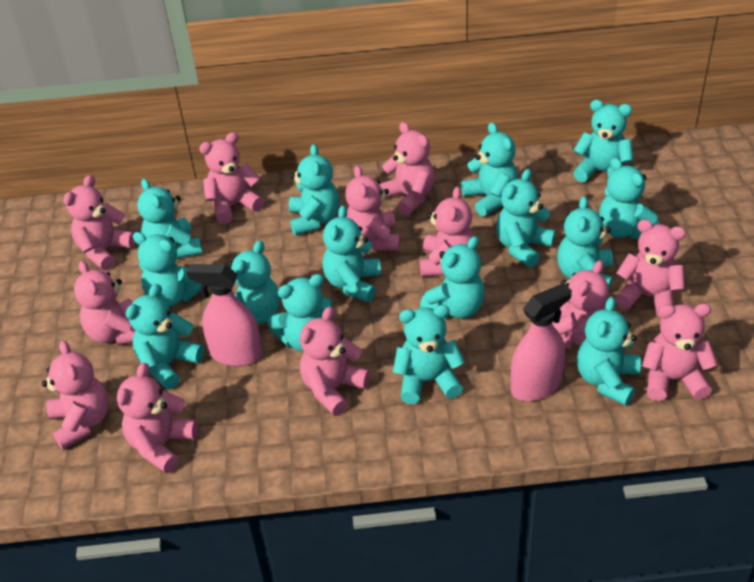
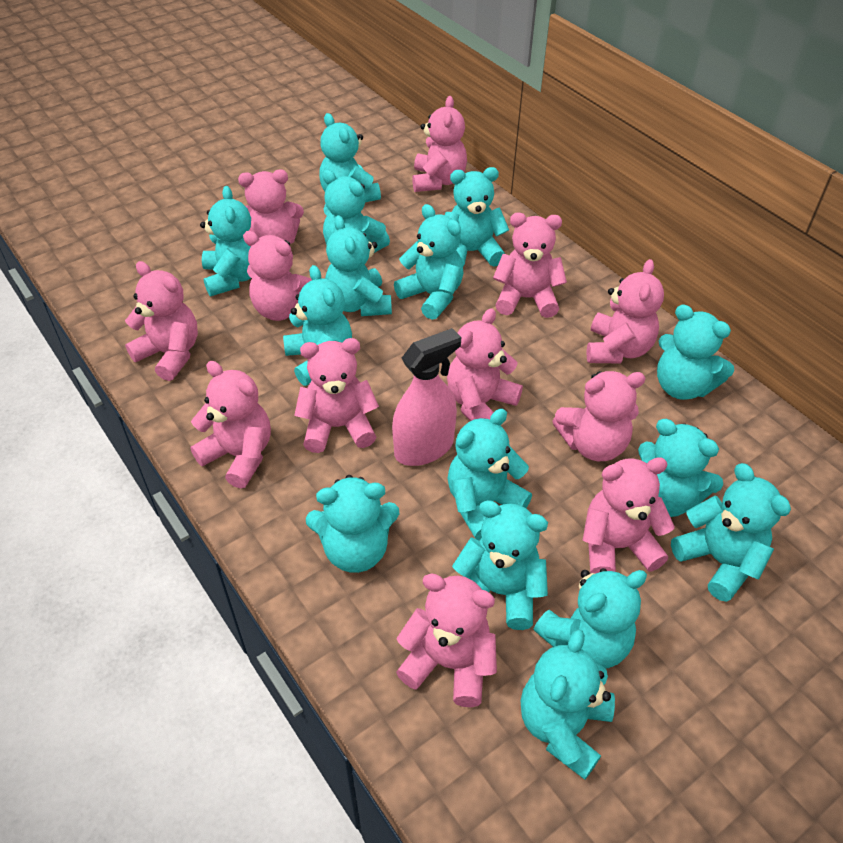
pink spray bottle: 2 -> 1

